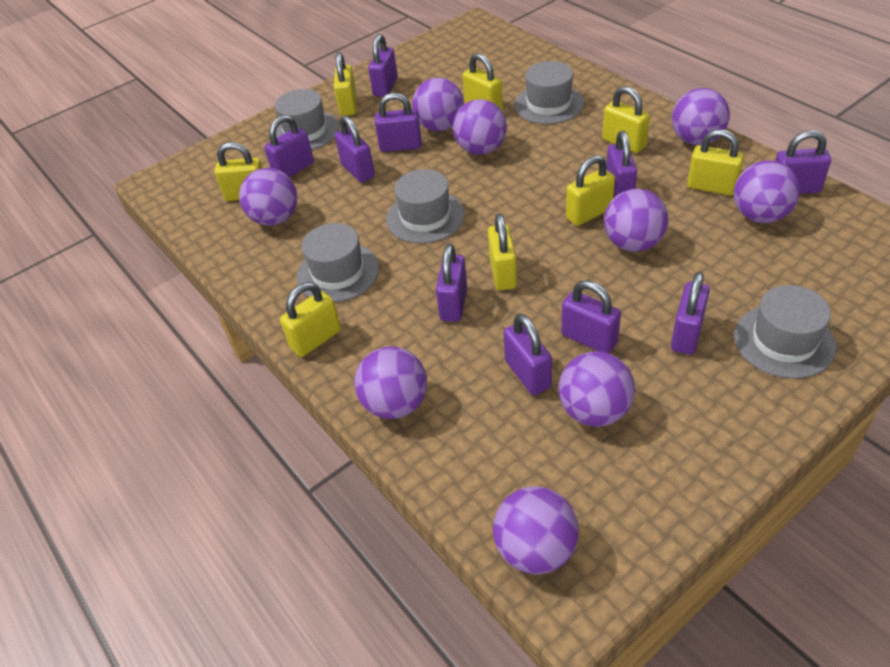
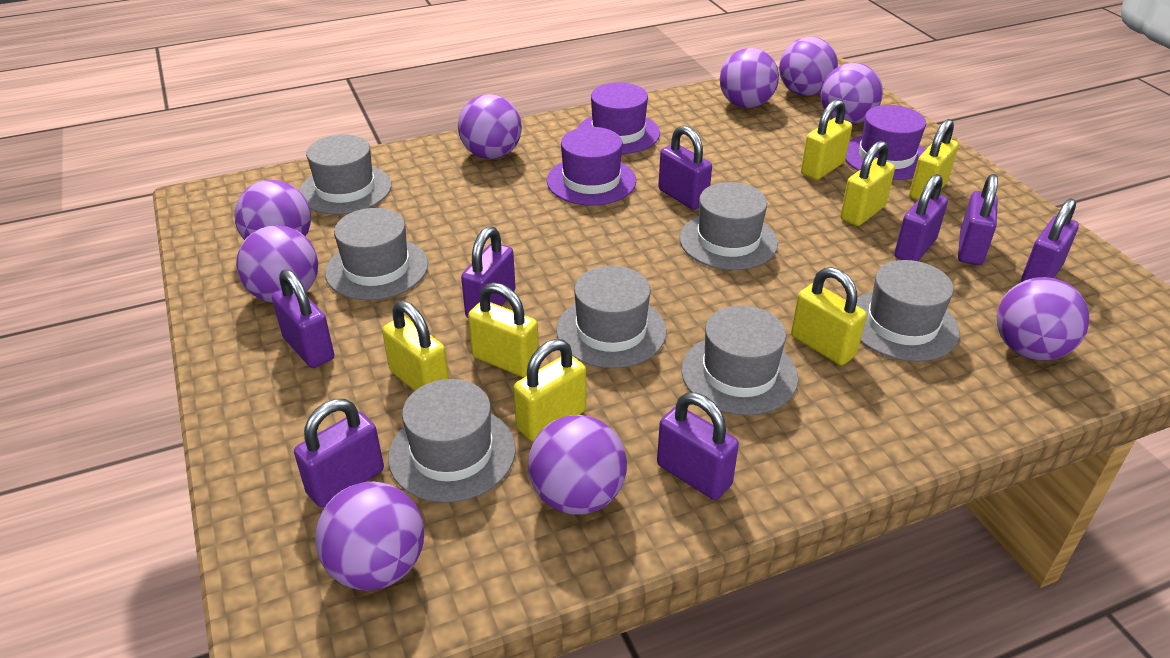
grey hat: 5 -> 7
purple hat: 0 -> 3
purple padlock: 10 -> 8
yellow padlock: 8 -> 7

